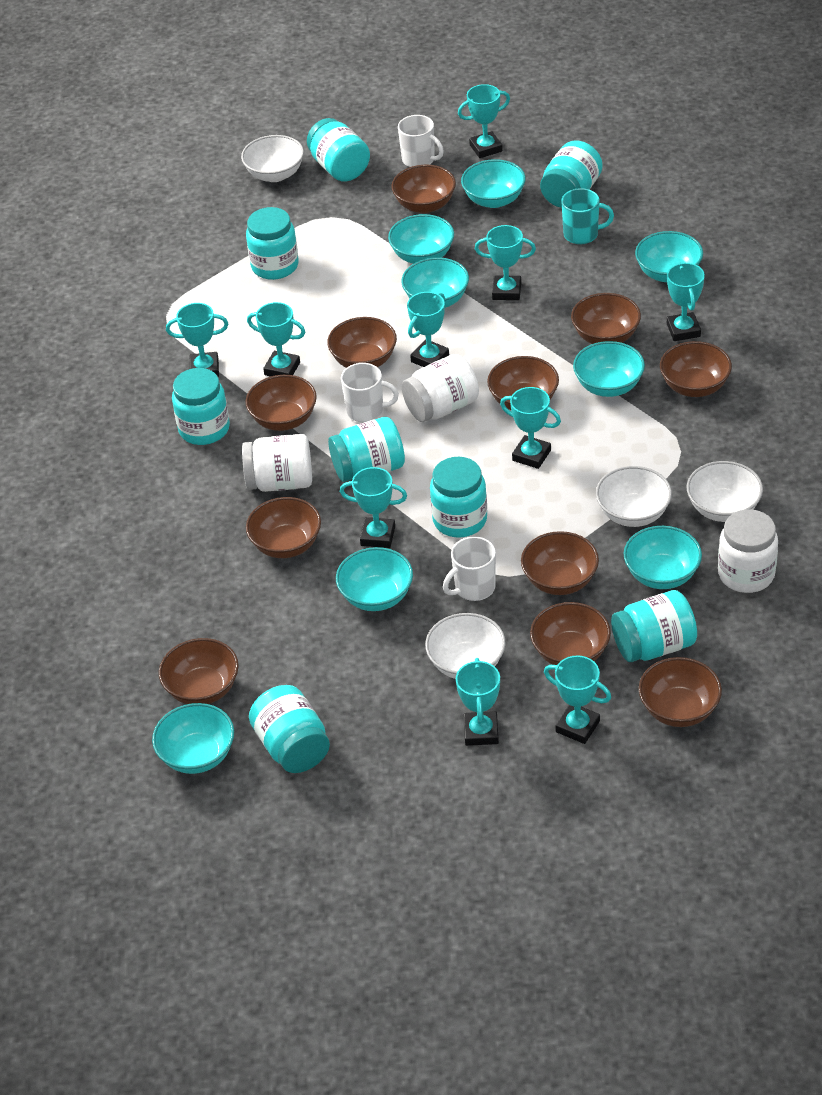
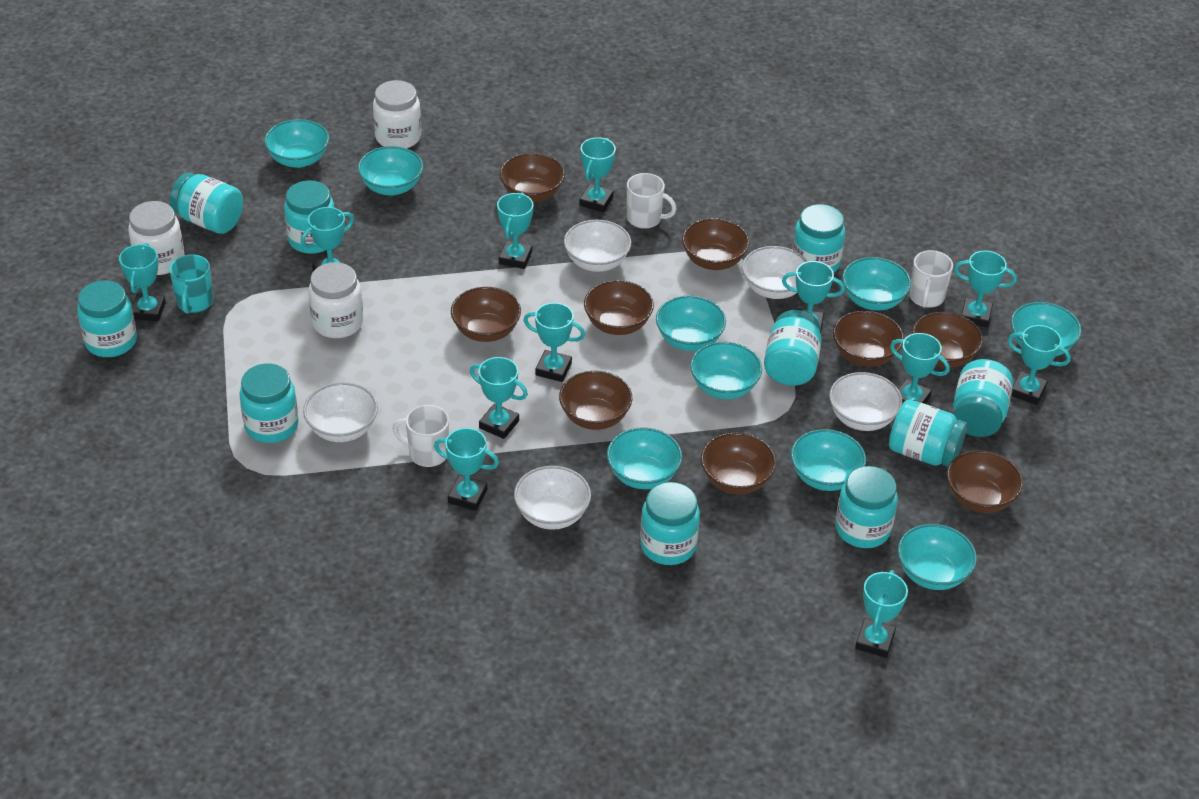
brown bowl: 11 -> 9
turquoise bowl: 8 -> 9
turquoise jar: 8 -> 10
turquoise trophy: 10 -> 12
white bowl: 4 -> 5

